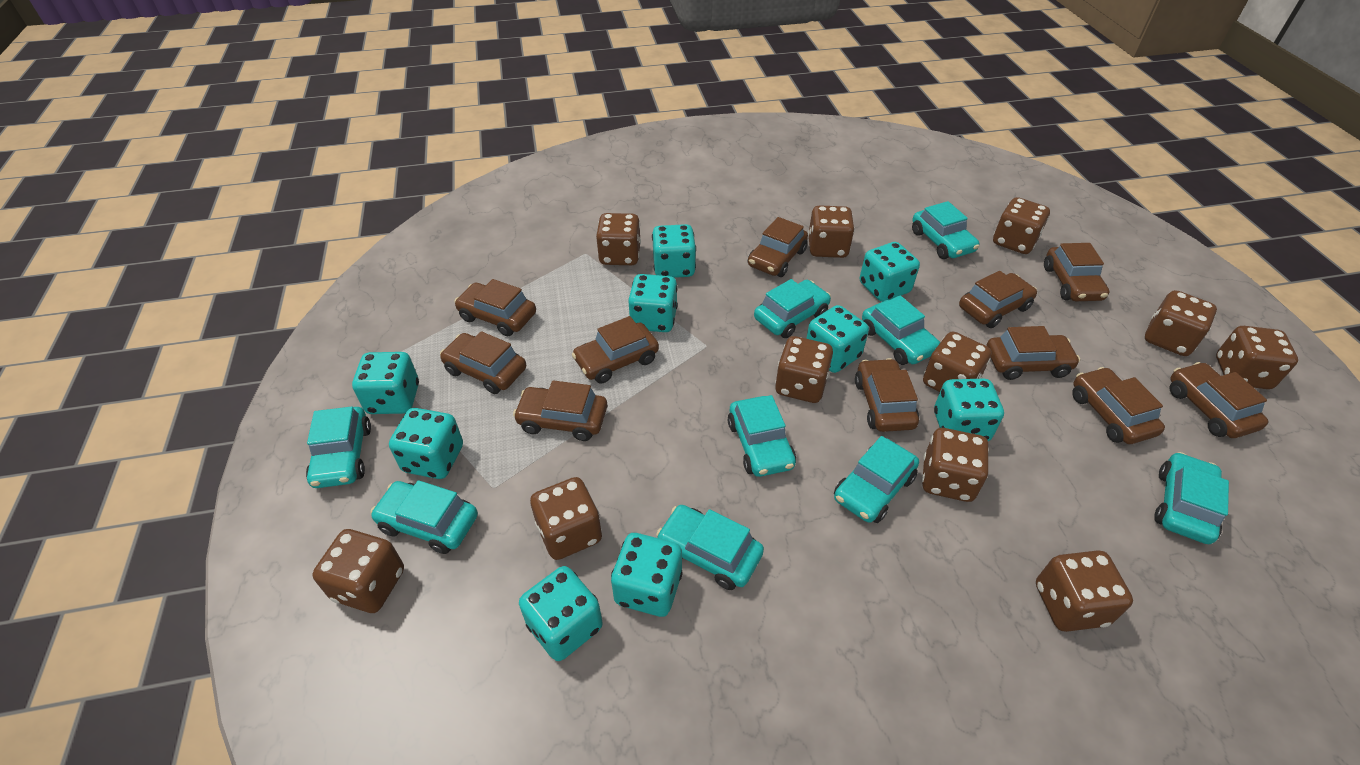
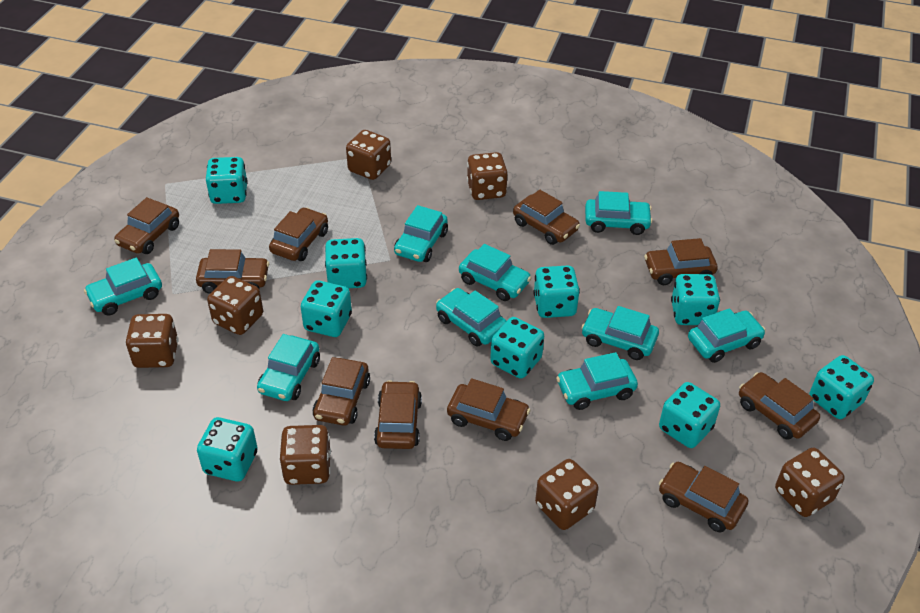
brown car: 11 -> 10
brown dice: 11 -> 7

